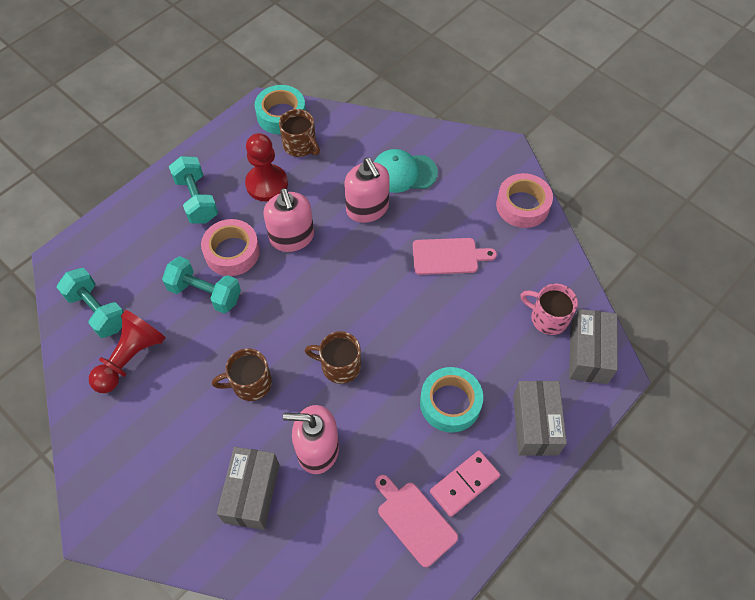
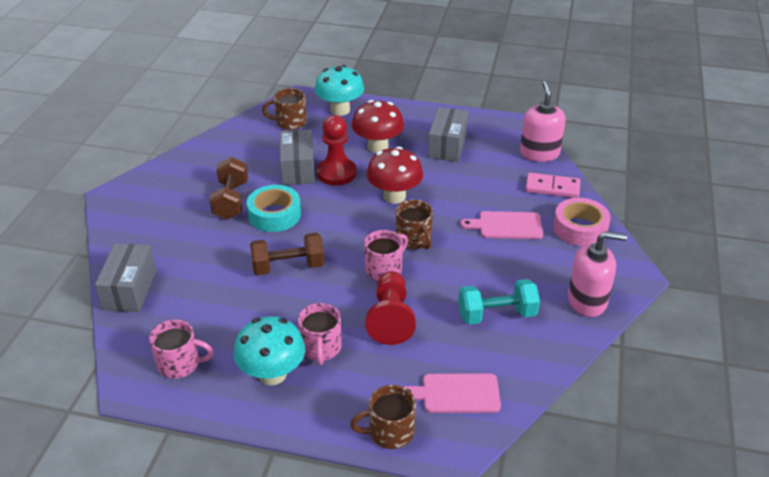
brown dumbbell: 0 -> 2
pink mug: 1 -> 3
pink soap dispenser: 3 -> 2
pink tape: 2 -> 1
red mushroom: 0 -> 2
turquoise cap: 1 -> 0
turquoise dumbbell: 3 -> 1
turquoise mushroom: 0 -> 2
turquoise tape: 2 -> 1

